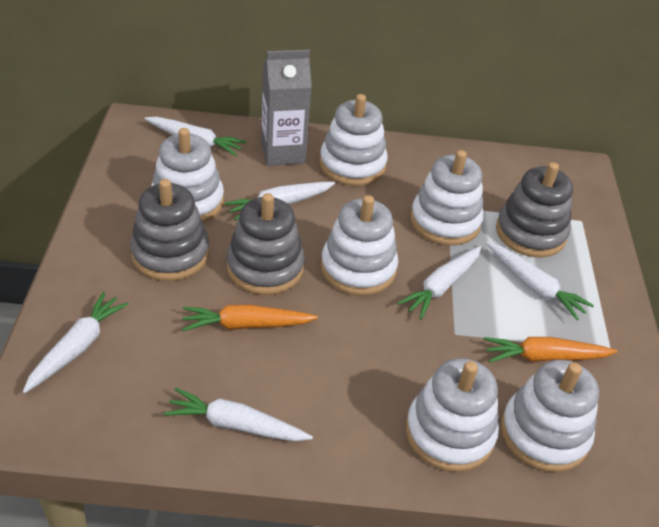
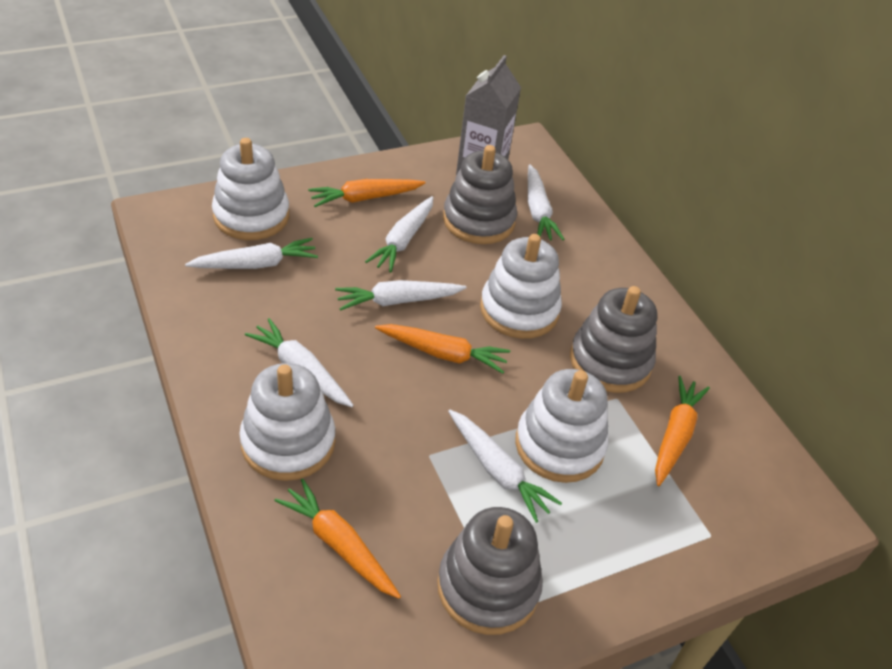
orange carrot: 2 -> 4
white stacking toy: 6 -> 4

